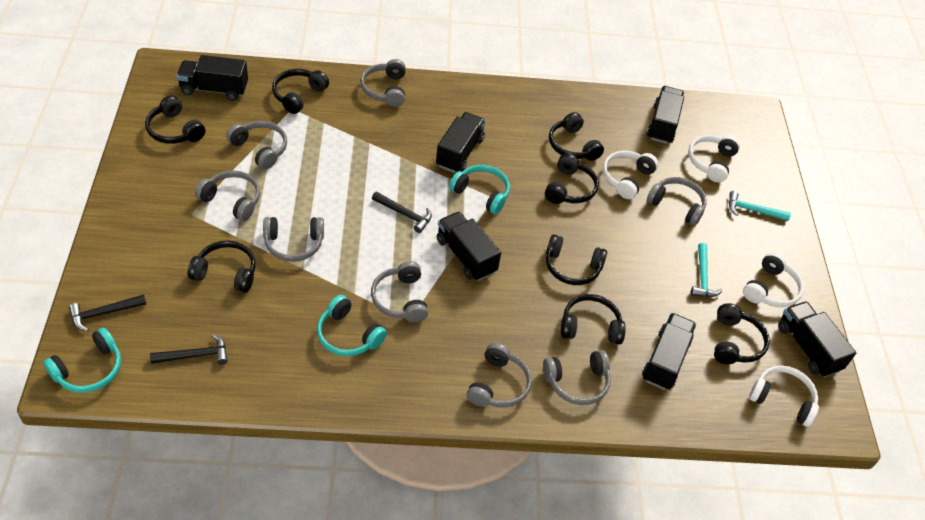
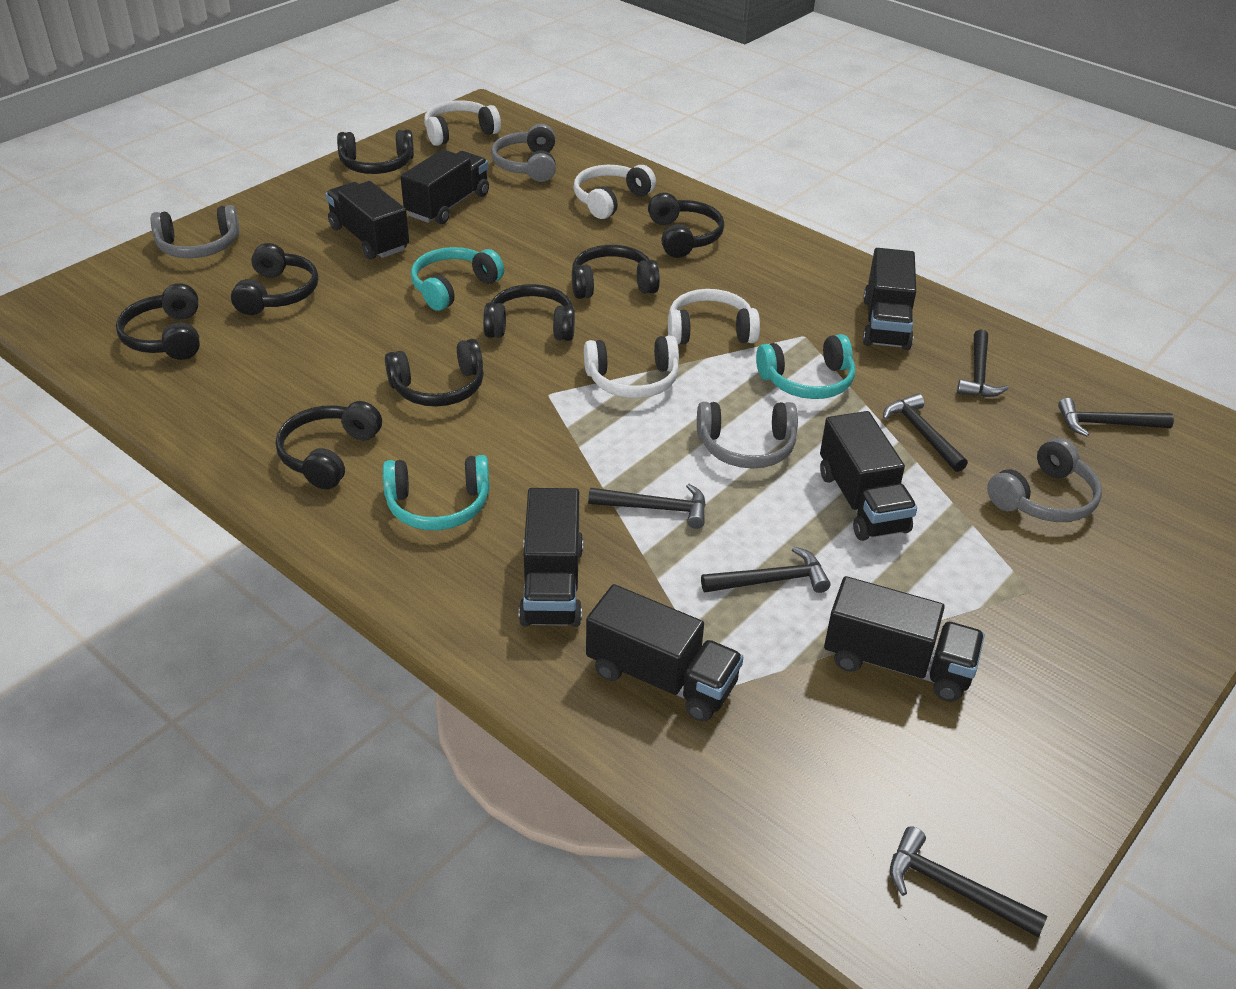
black hammer: 3 -> 6
black truck: 6 -> 7
grey headphones: 8 -> 4
turquoise hammer: 2 -> 0

